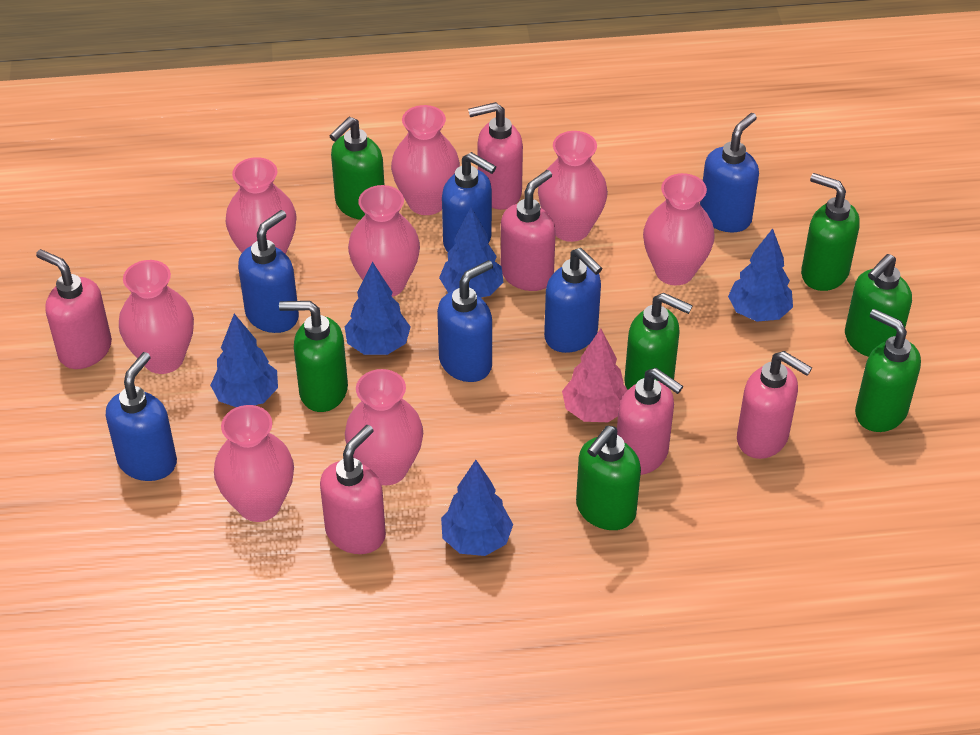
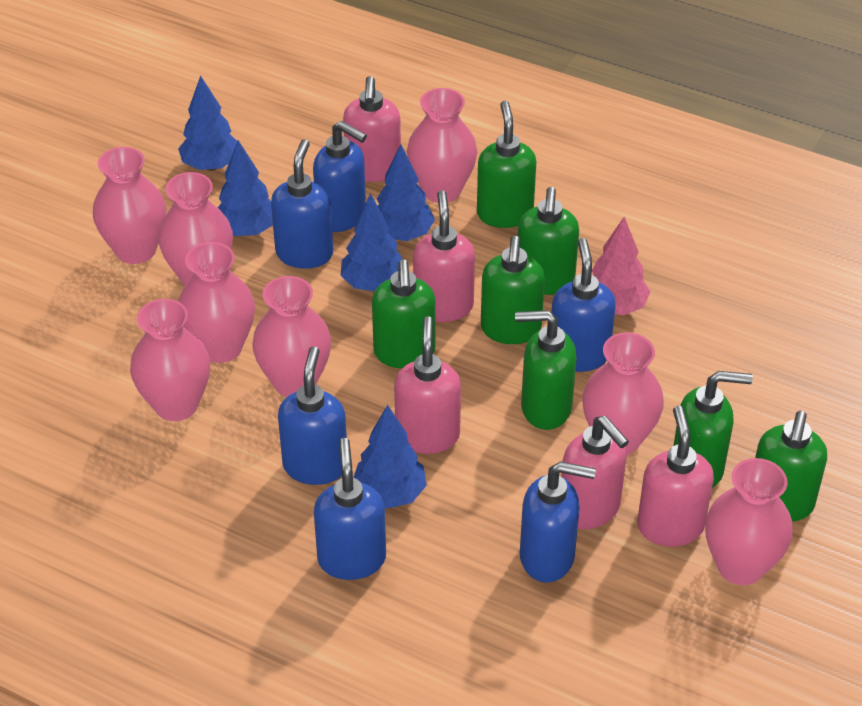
pink soap dispenser: 6 -> 5

